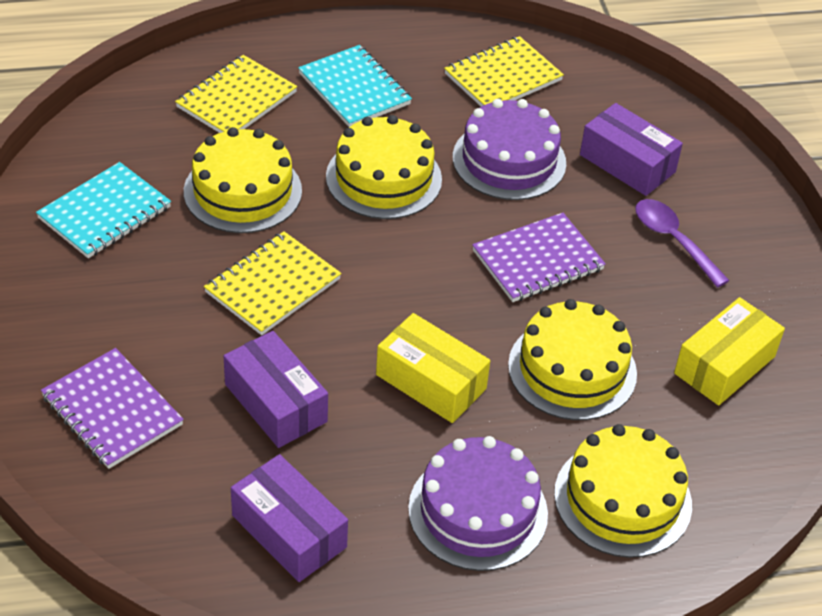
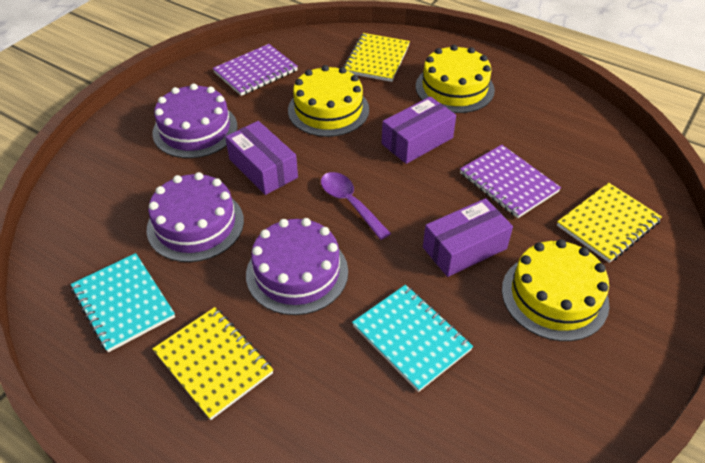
purple cake: 2 -> 3
yellow box: 2 -> 0
yellow cake: 4 -> 3

